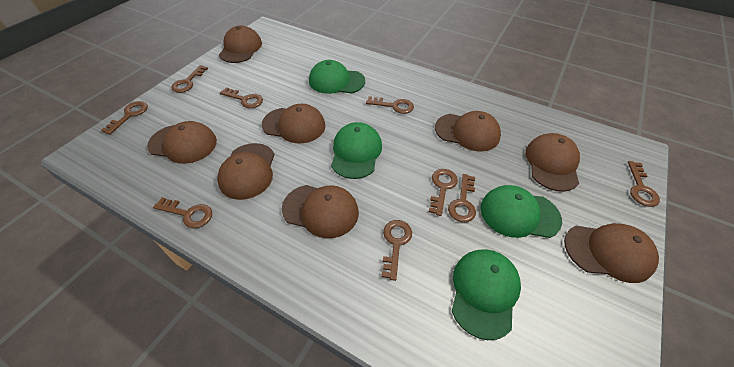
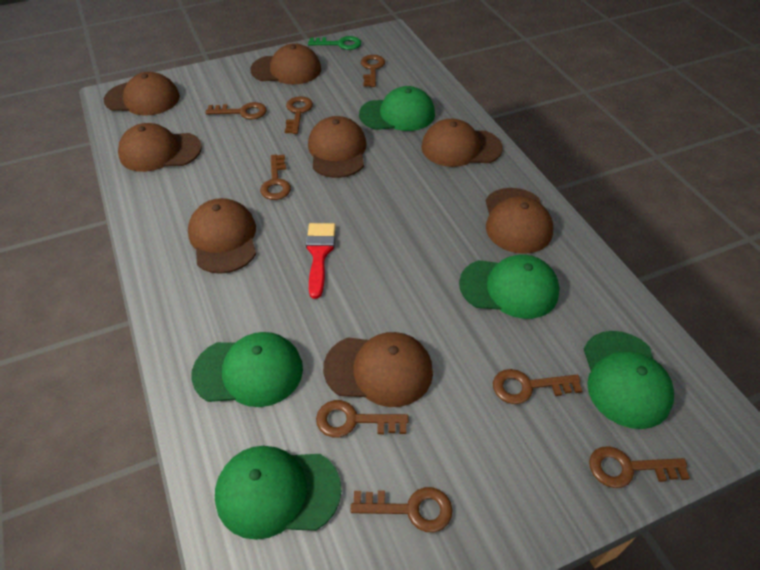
brown key: 9 -> 8
green cap: 4 -> 5
green key: 0 -> 1
red brush: 0 -> 1

